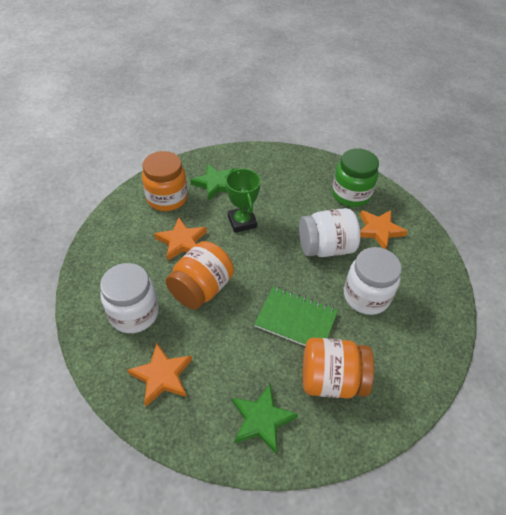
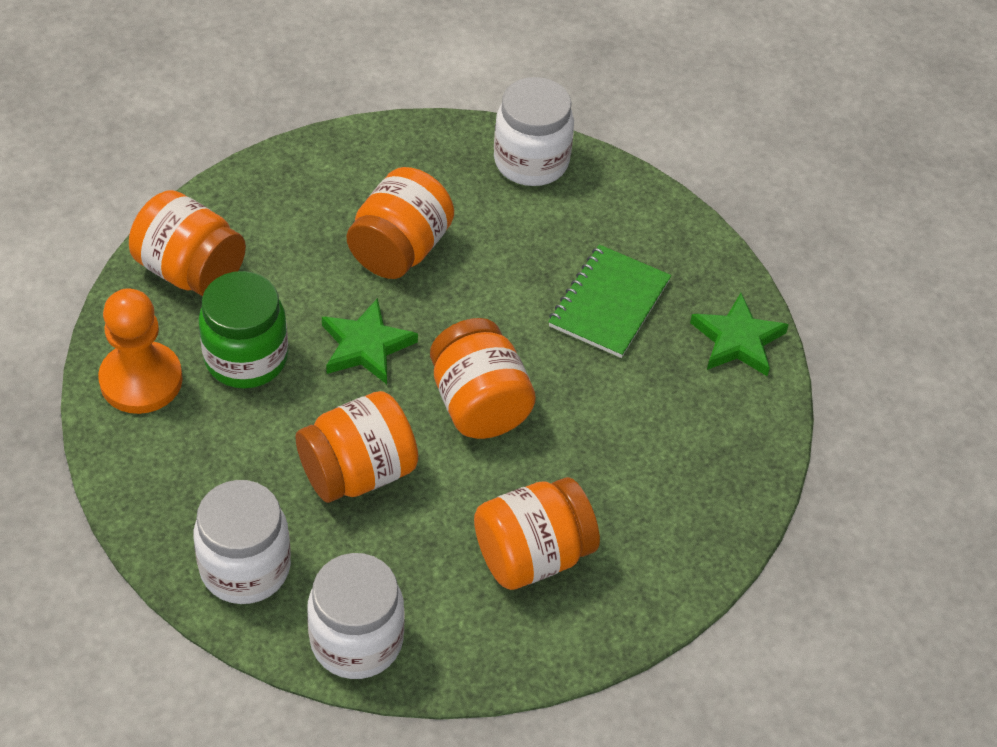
green trophy: 1 -> 0
orange jar: 3 -> 5
orange pawn: 0 -> 1
orange star: 3 -> 0

